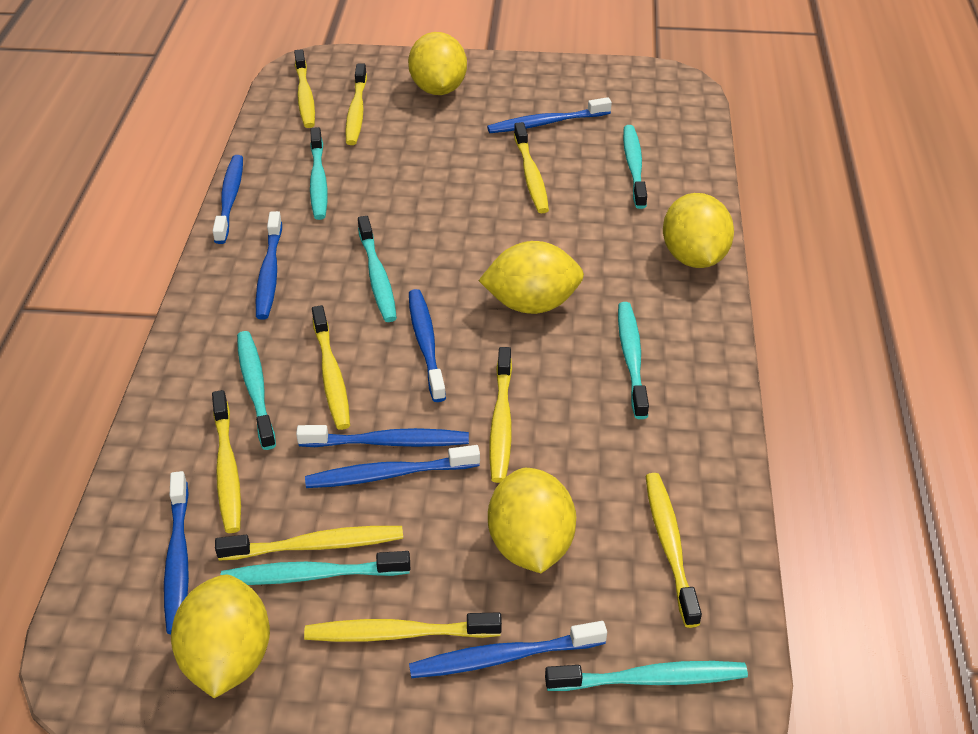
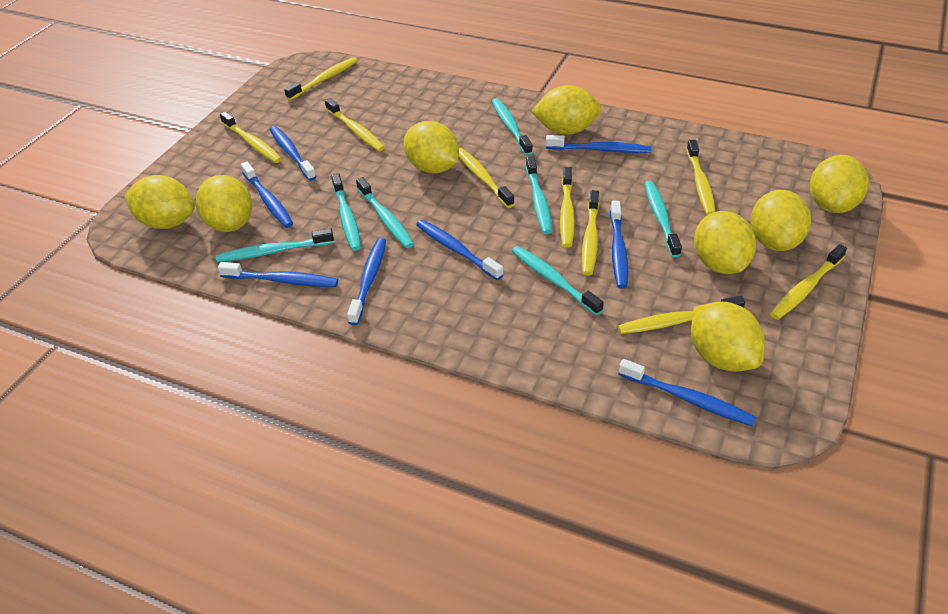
yellow lemon: 5 -> 8

